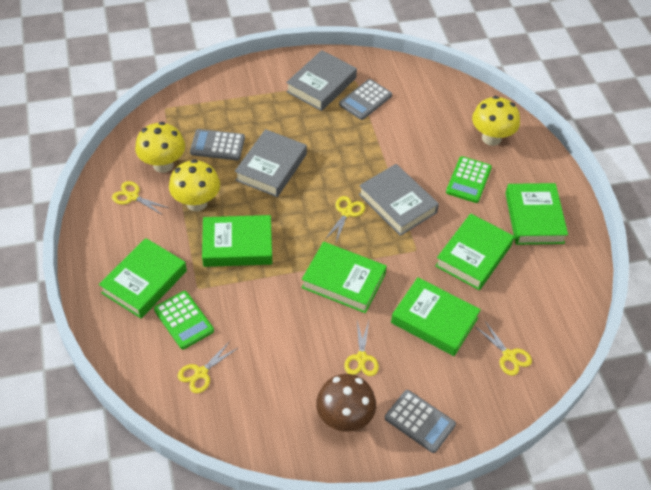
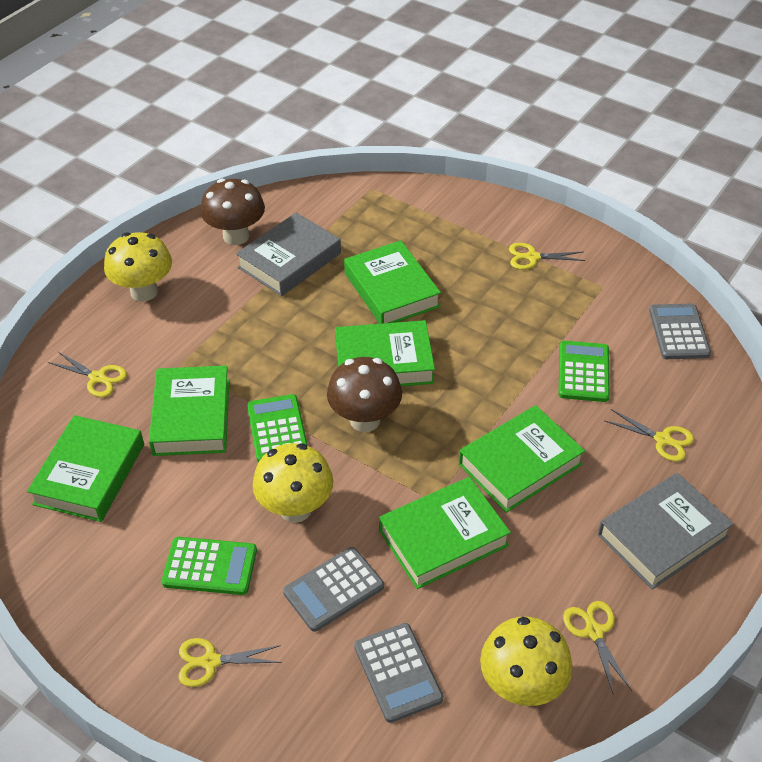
brown mushroom: 1 -> 2
green calculator: 2 -> 3
grey book: 3 -> 2

